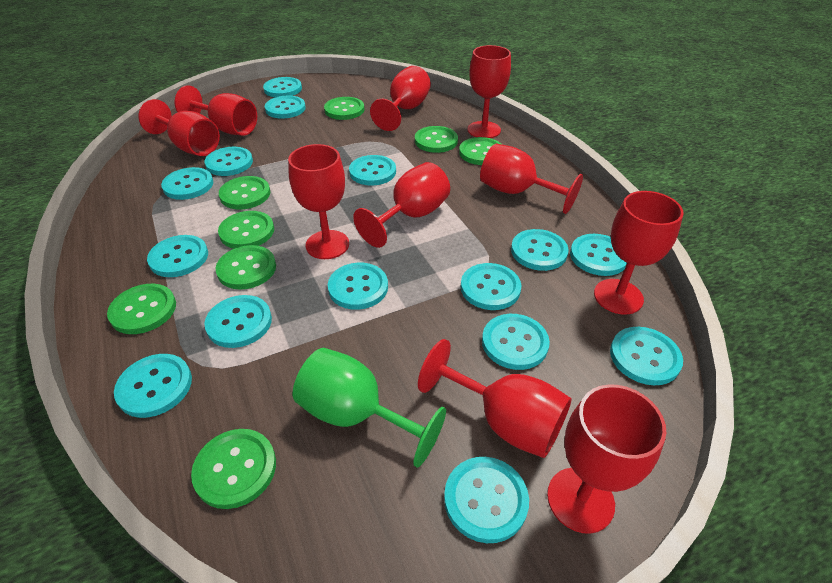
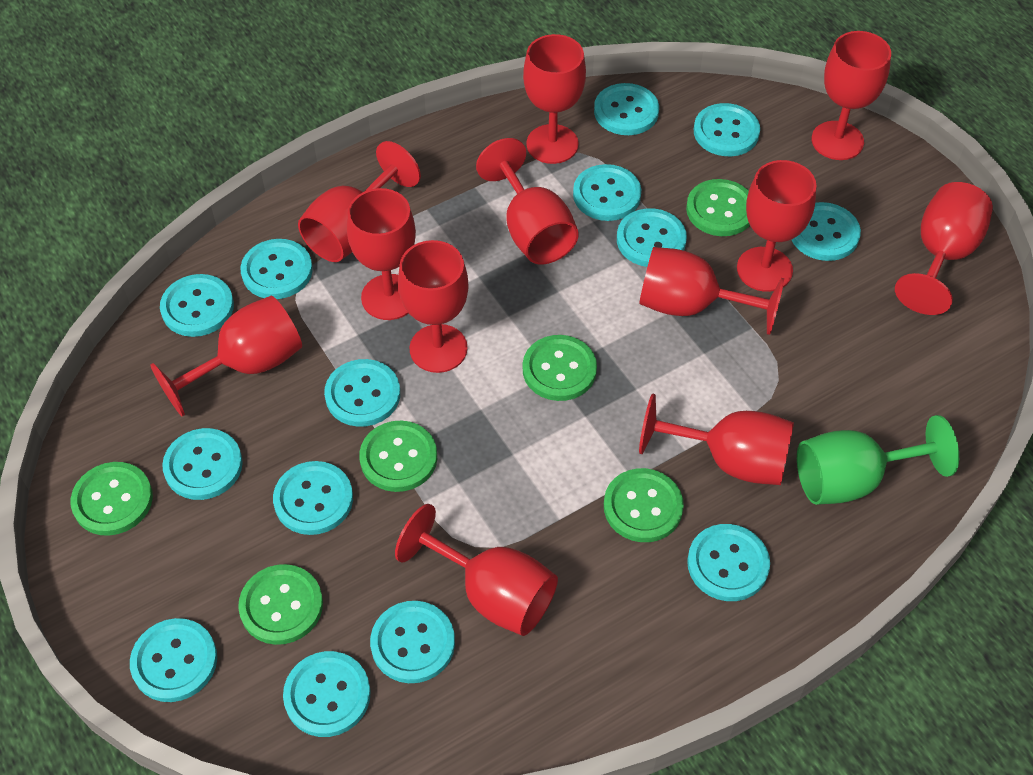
green button: 8 -> 6
red goblet: 10 -> 12
turquoise button: 15 -> 14

